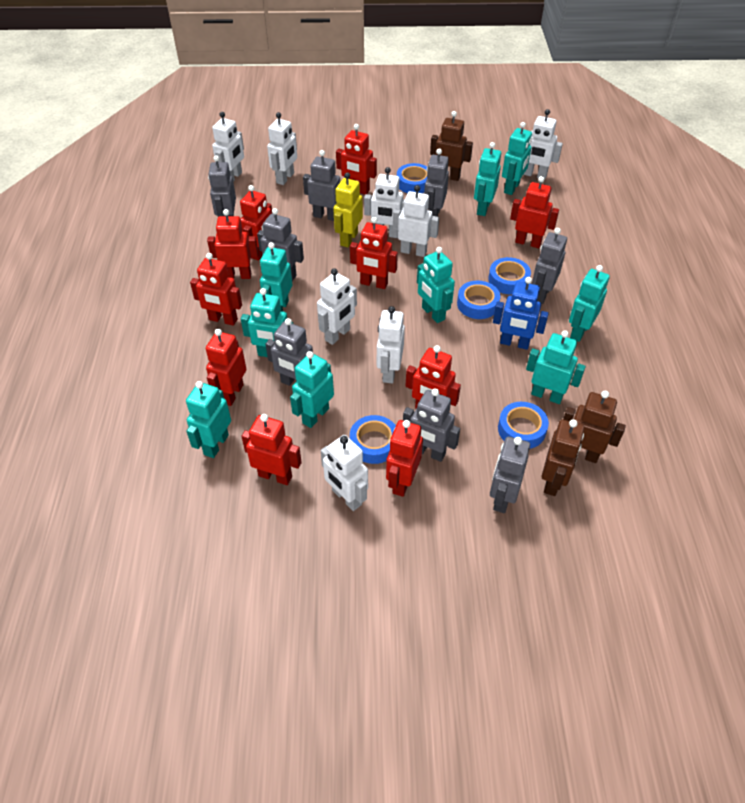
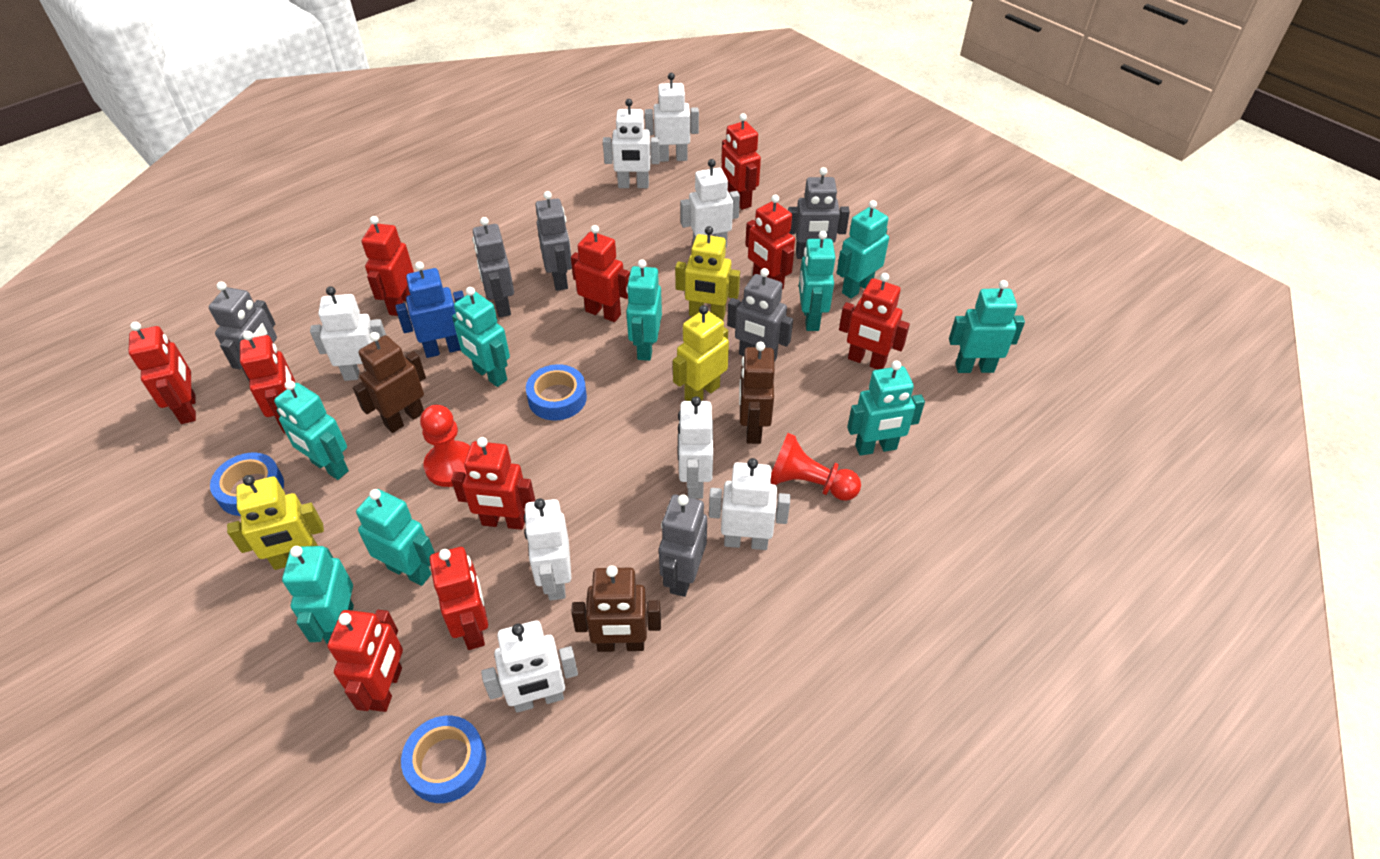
blue tape: 5 -> 3
grey robot: 8 -> 6
red pawn: 0 -> 2
yellow robot: 1 -> 3

